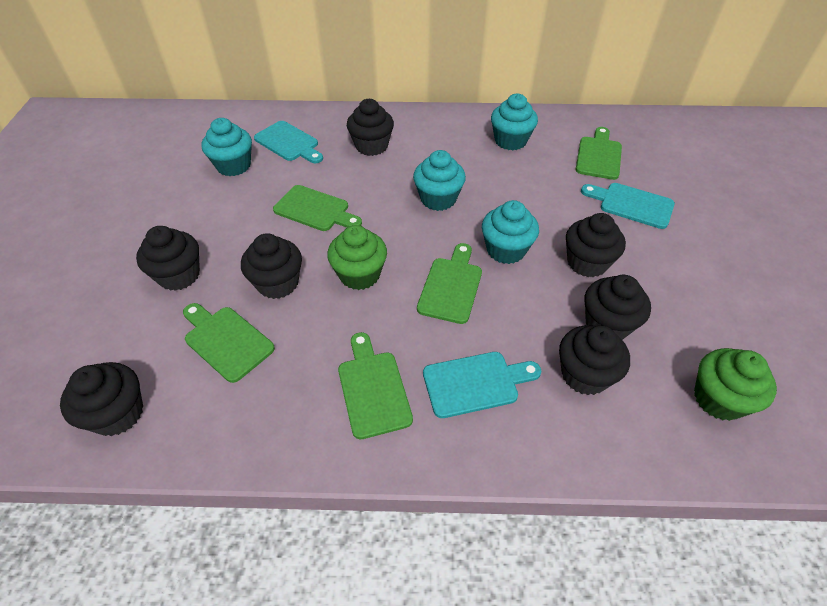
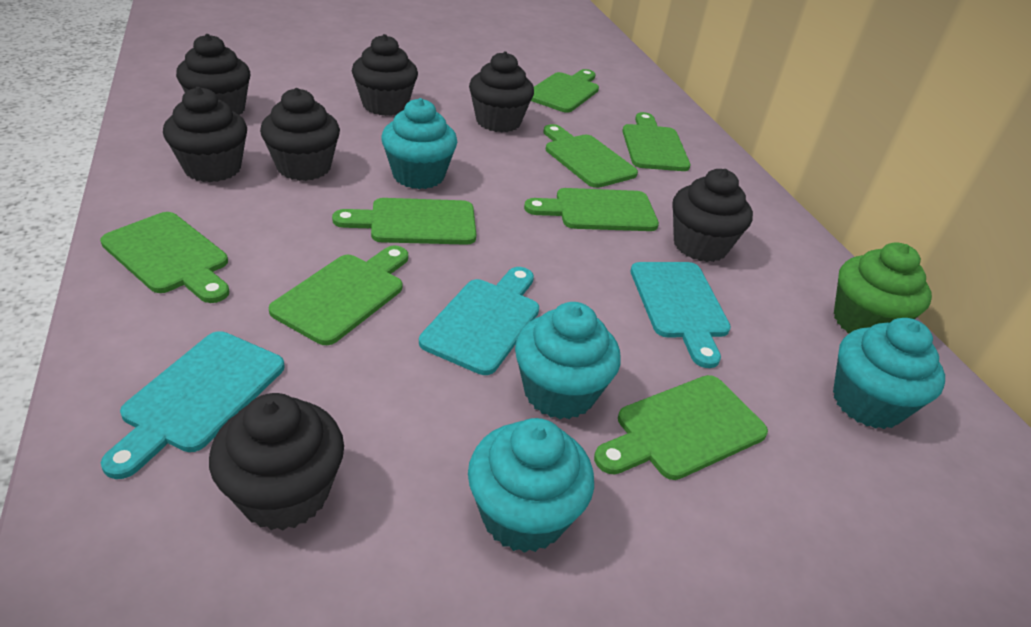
green cupcake: 2 -> 1
green cutting board: 5 -> 8

